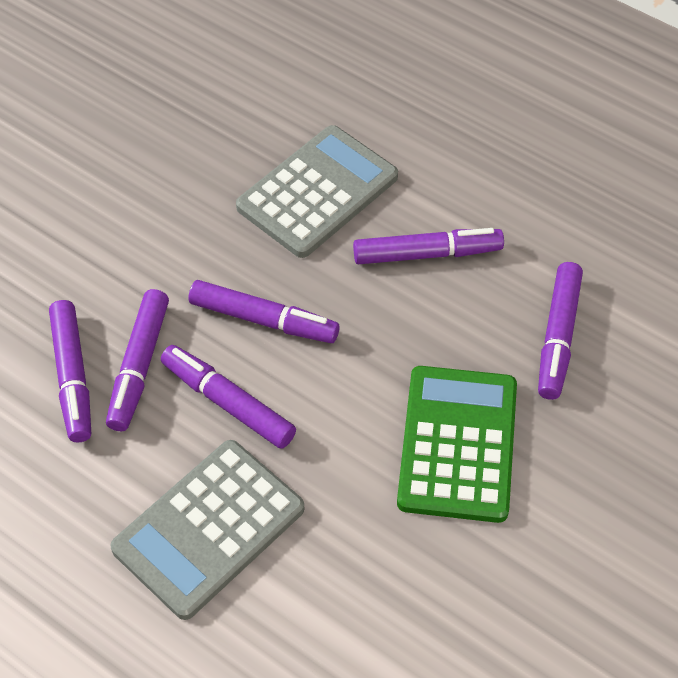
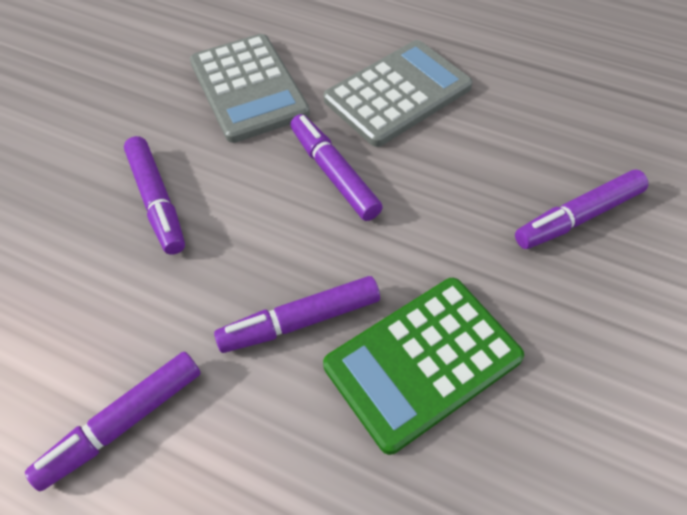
purple marker: 6 -> 5

